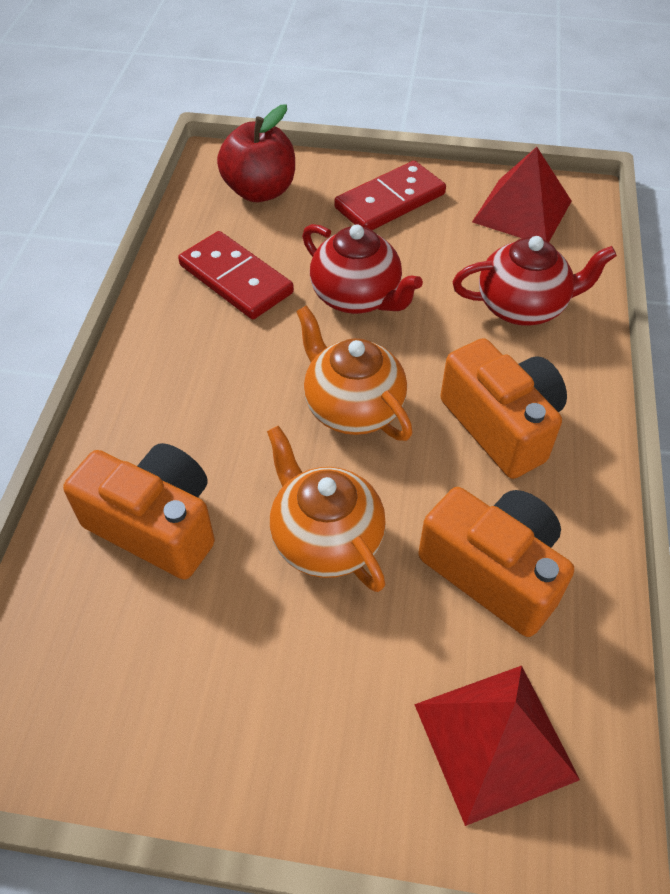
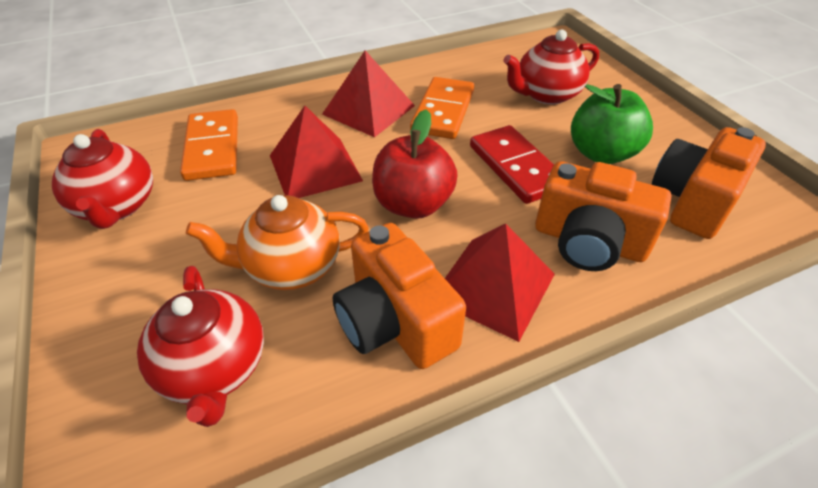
green apple: 0 -> 1
orange domino: 0 -> 2
orange teapot: 2 -> 1
red domino: 2 -> 1
red pyramid: 2 -> 3
red teapot: 2 -> 3

